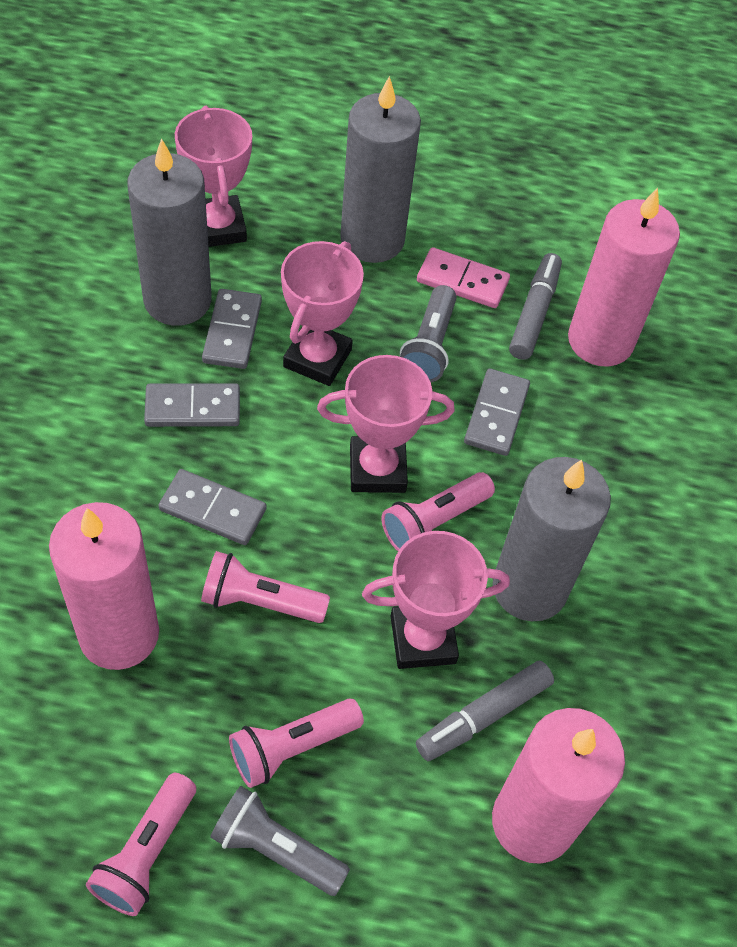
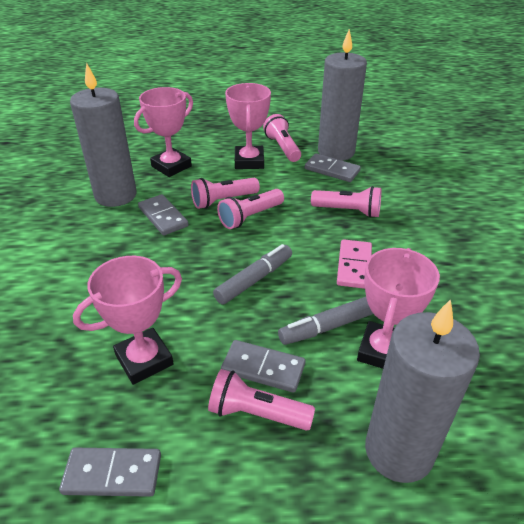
grey flashlight: 2 -> 0
pink candle: 3 -> 0
pink flashlight: 4 -> 5

